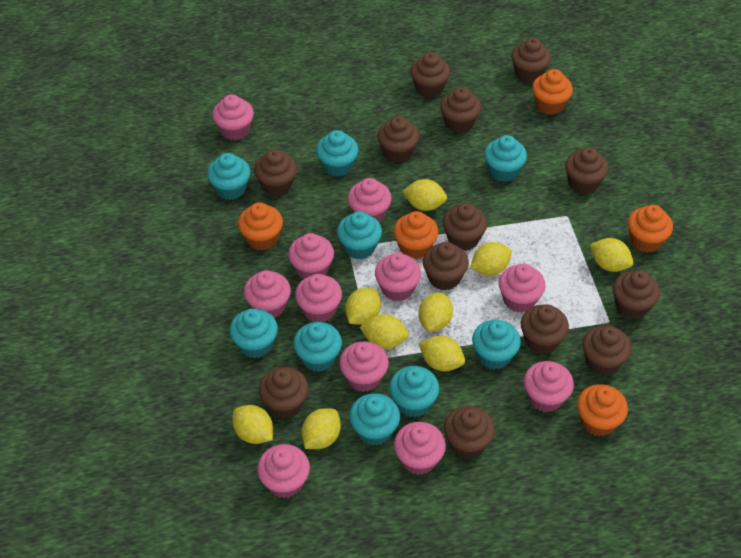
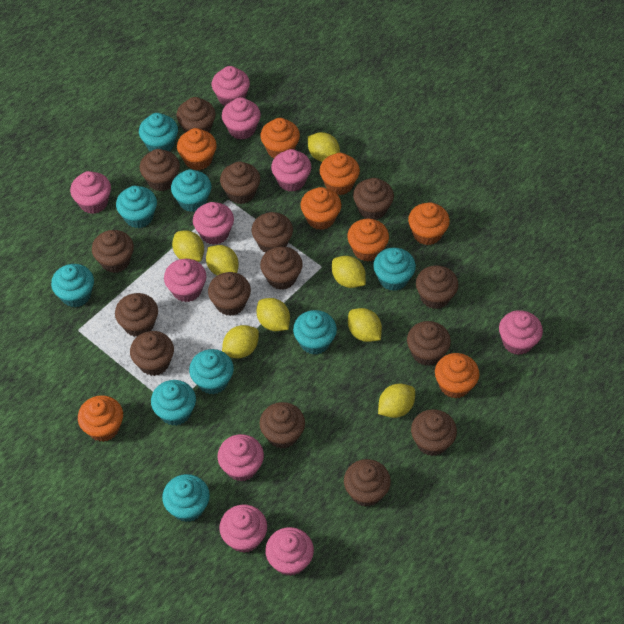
brown cupcake: 13 -> 15
orange cupcake: 5 -> 8
pink cupcake: 11 -> 10
yellow lemon: 9 -> 8

